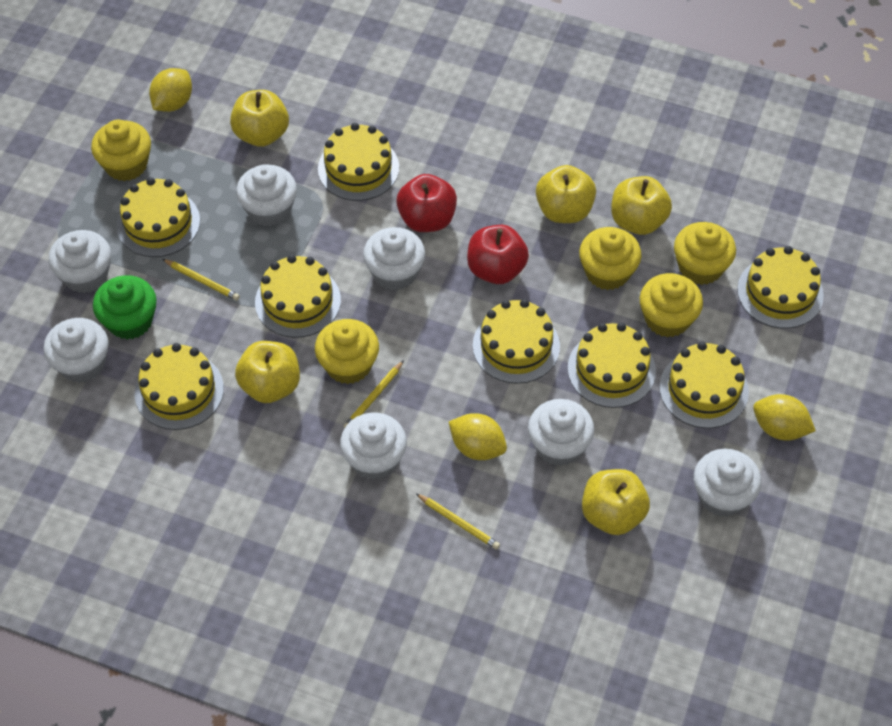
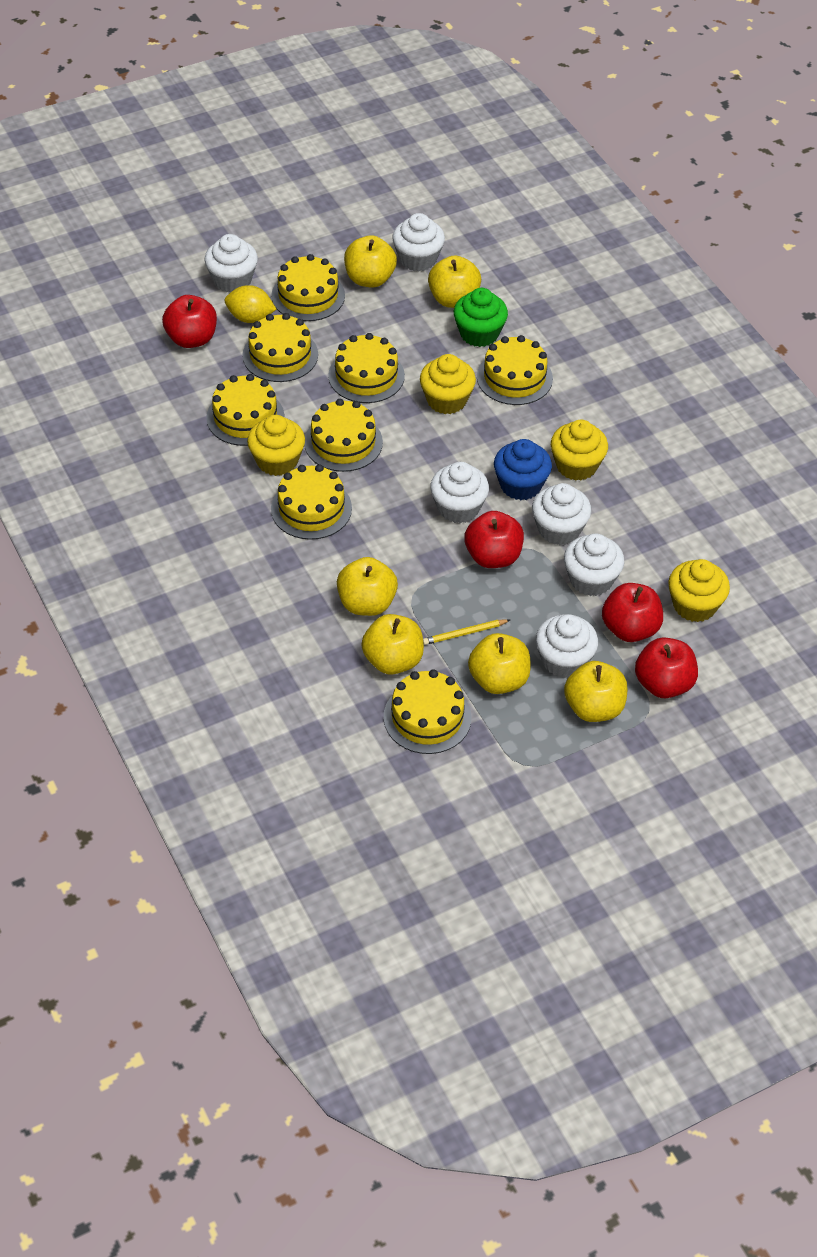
blue cupcake: 0 -> 1
red apple: 2 -> 4
white cupcake: 7 -> 6
yellow apple: 5 -> 6
yellow cupcake: 5 -> 4
yellow lemon: 3 -> 1
yellow pencil: 3 -> 1

